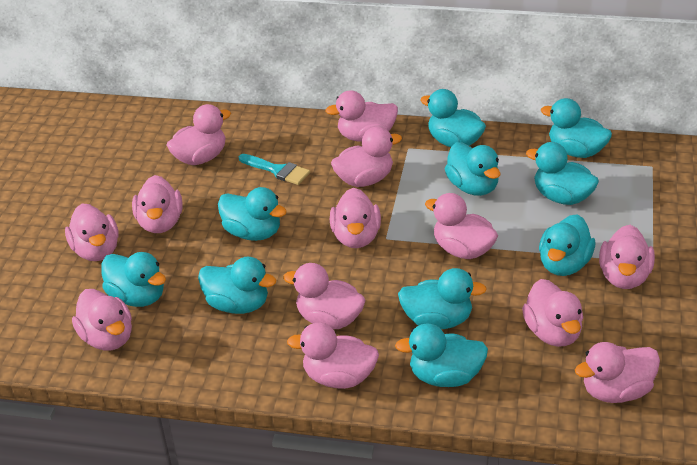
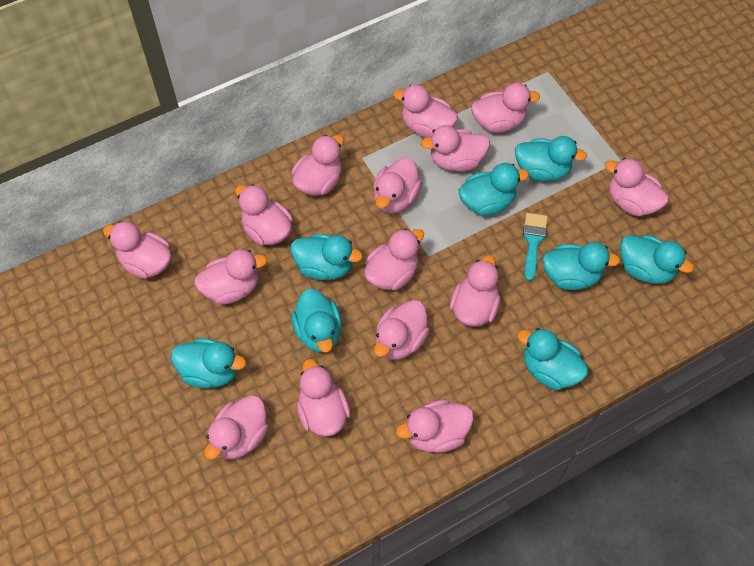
pink duck: 13 -> 15
turquoise duck: 10 -> 8

